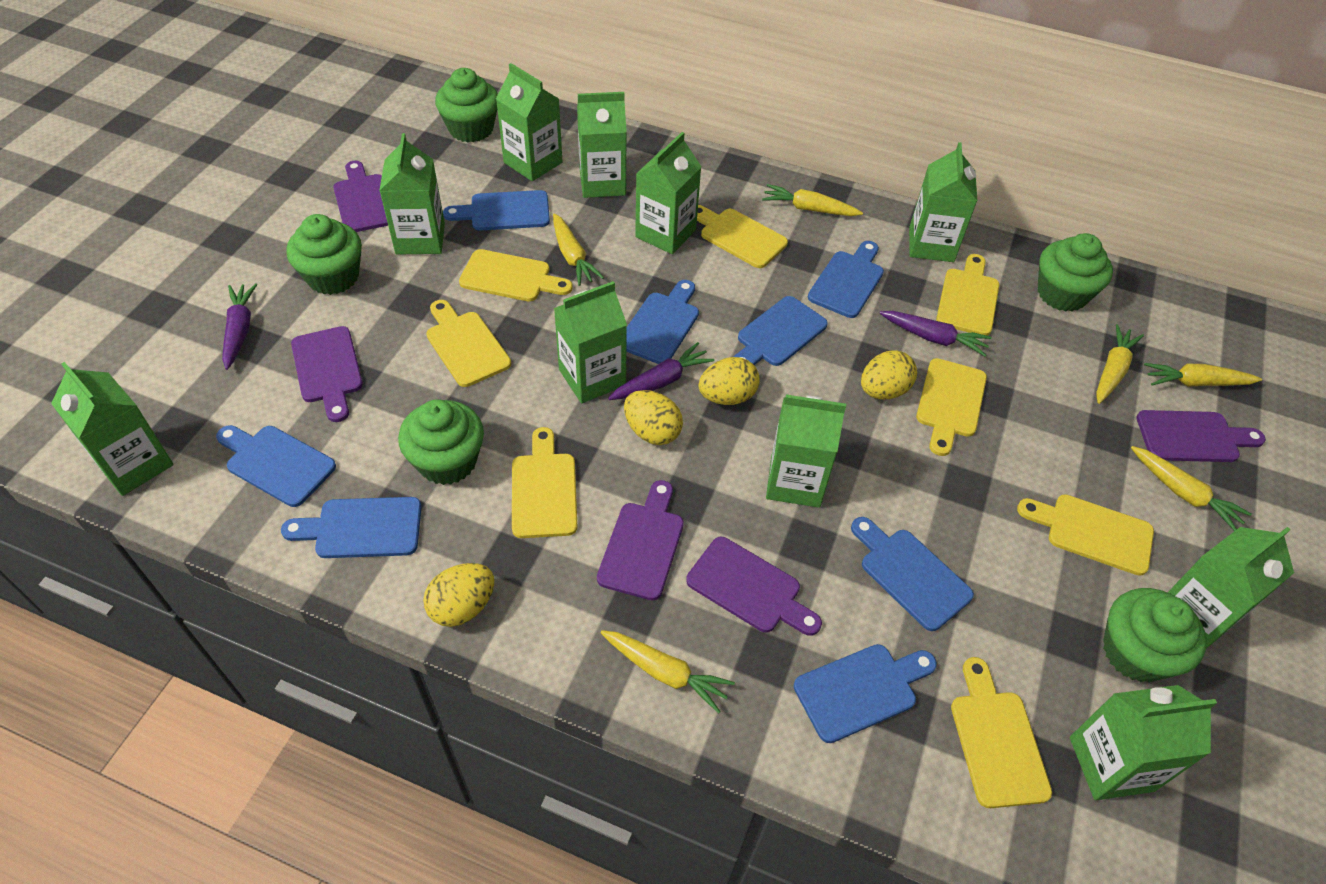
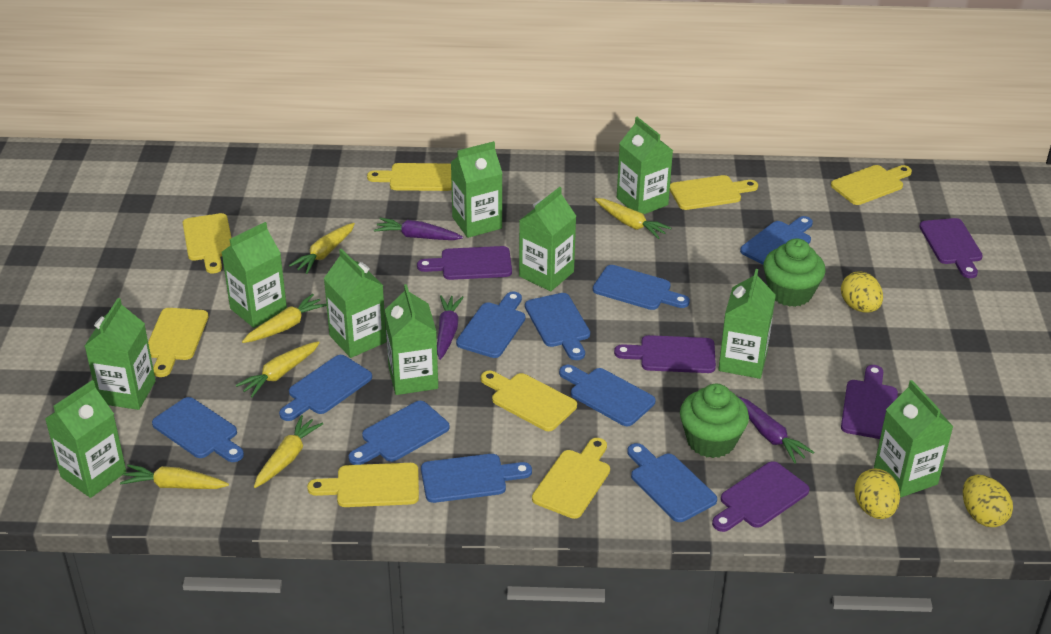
blue cutting board: 8 -> 10
green cupcake: 5 -> 2
yellow egg: 4 -> 3

